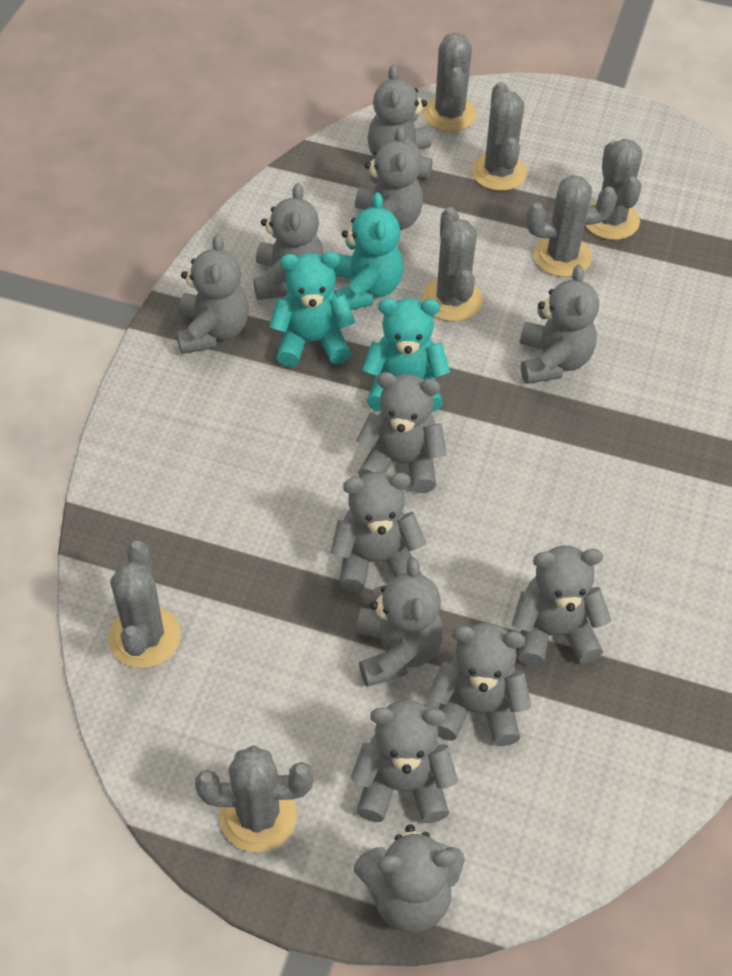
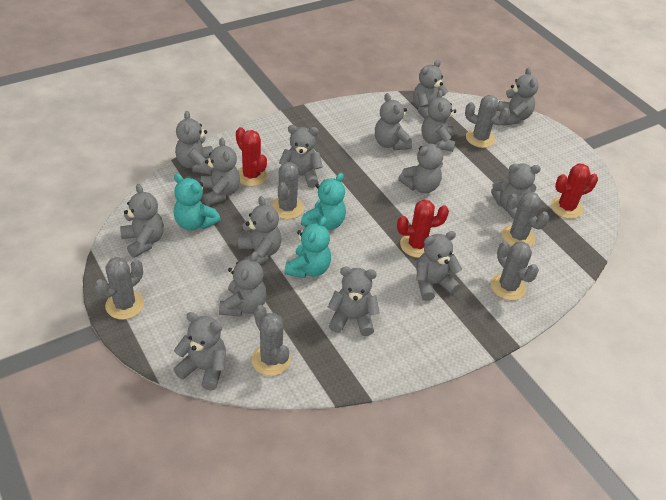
grey cactus: 7 -> 6
grey teddy bear: 12 -> 15
red cactus: 0 -> 3

